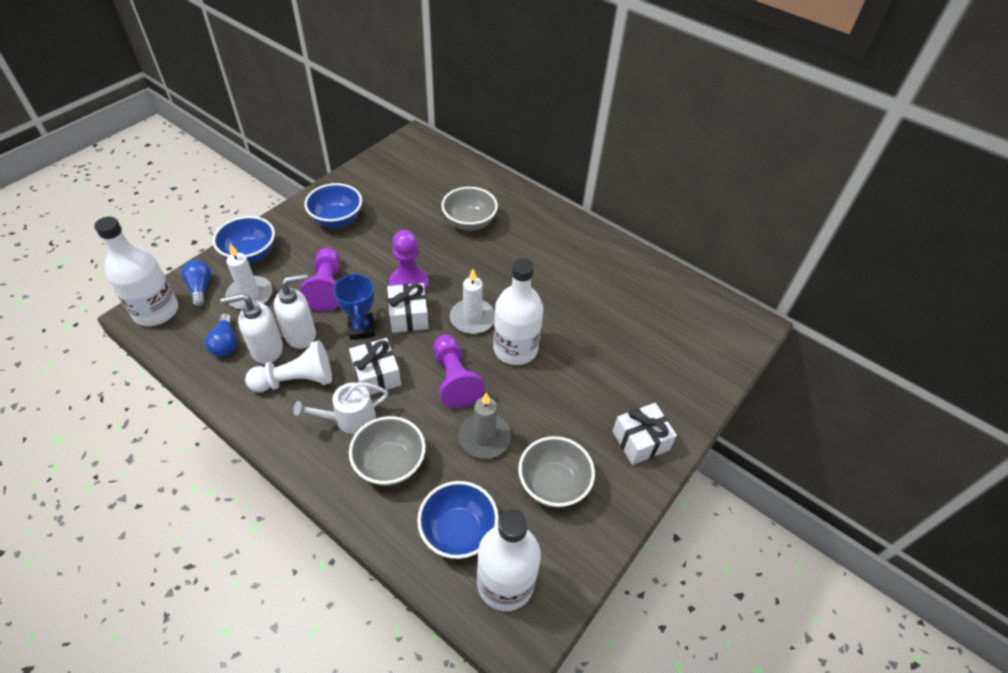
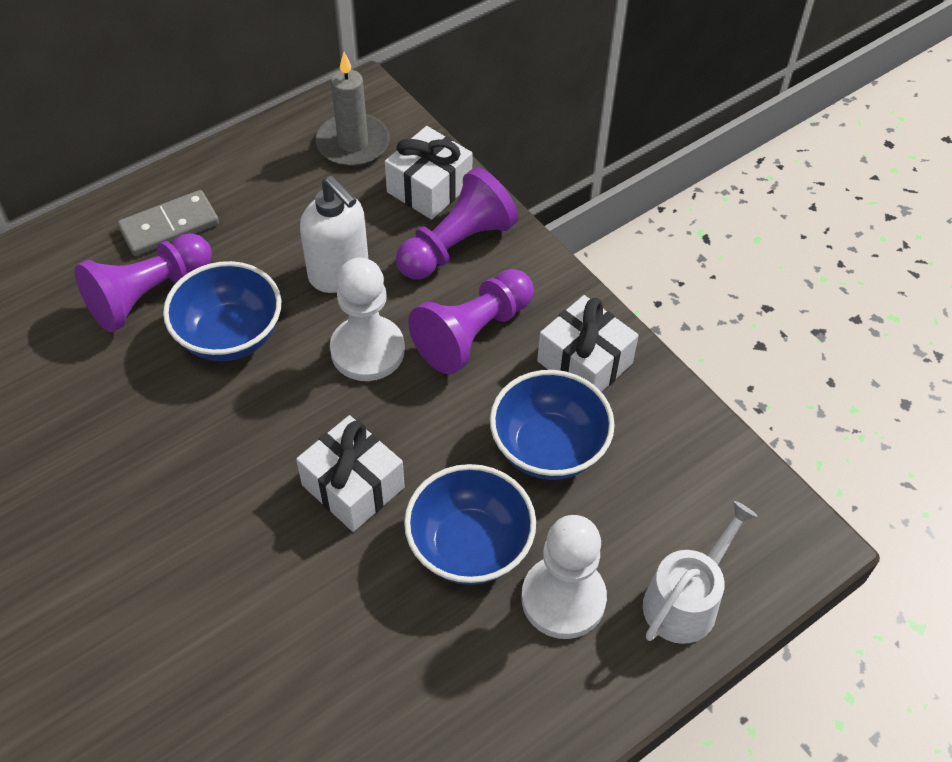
blue light bulb: 2 -> 0
blue trophy: 1 -> 0
grey bowl: 3 -> 0
grey domino: 0 -> 1
white bottle: 3 -> 0
white candle: 2 -> 0
white pawn: 1 -> 2
white soap dispenser: 2 -> 1

